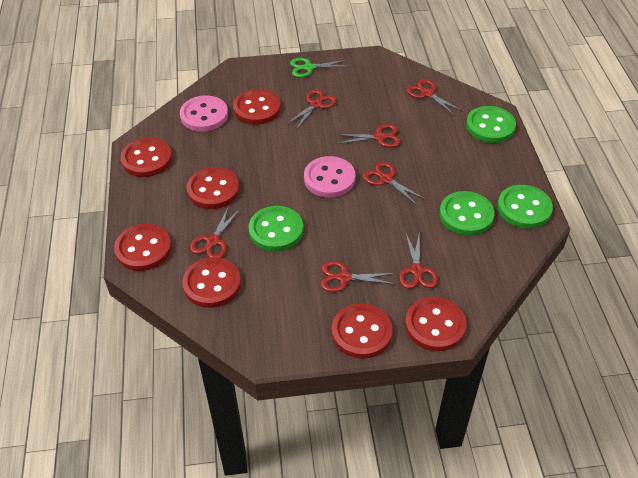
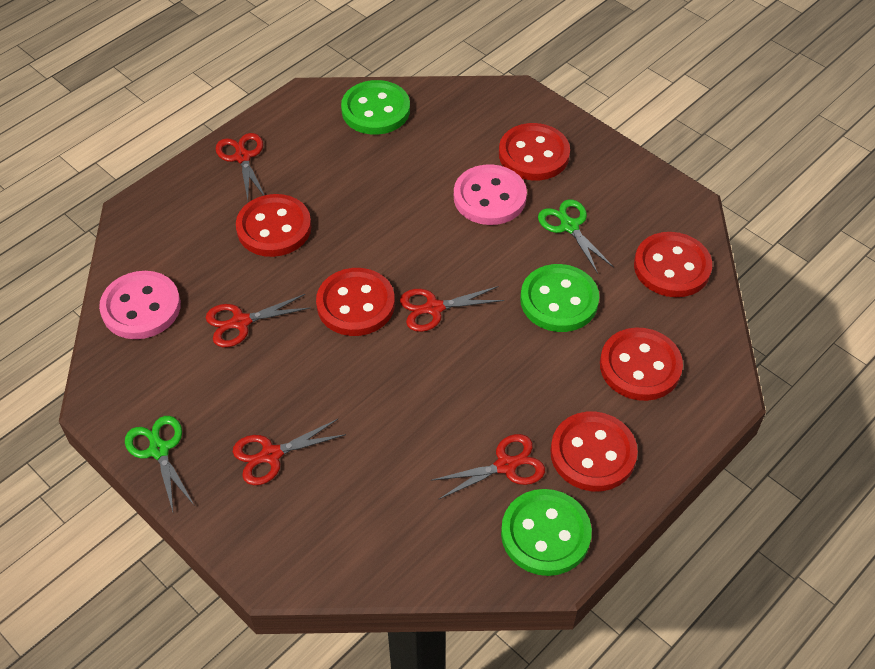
green button: 4 -> 3
green scissors: 1 -> 2
red button: 7 -> 6
red scissors: 7 -> 5

